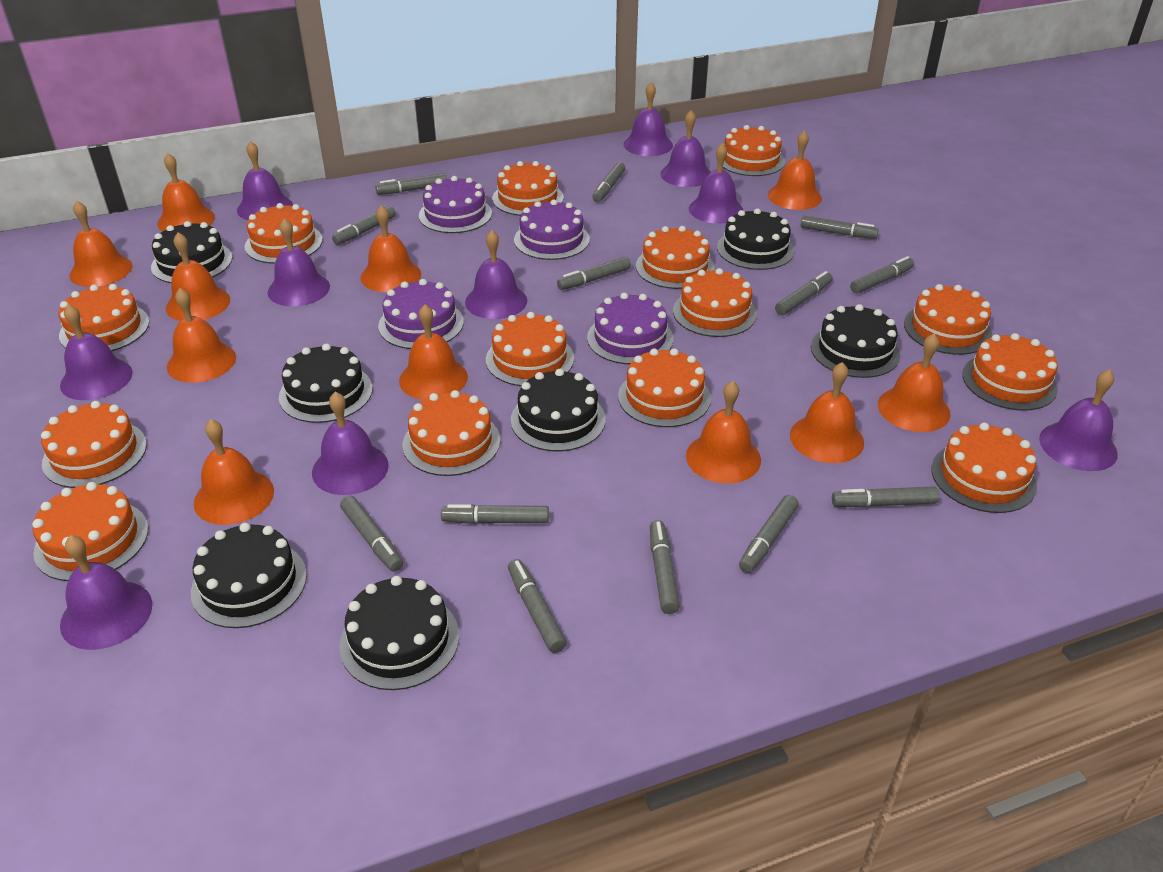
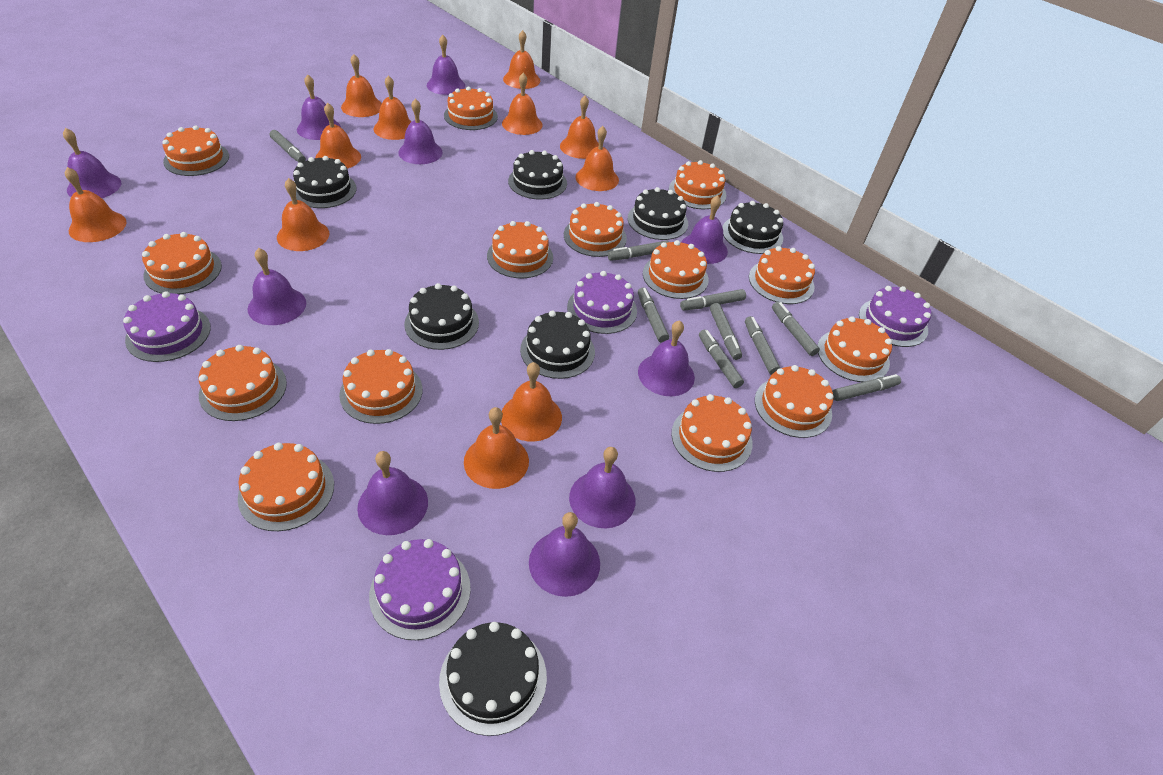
grey marker: 13 -> 9

